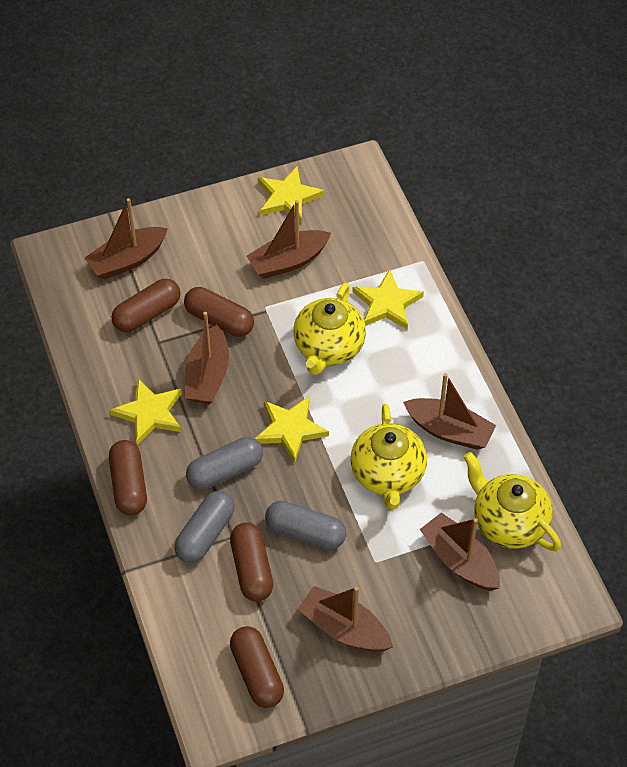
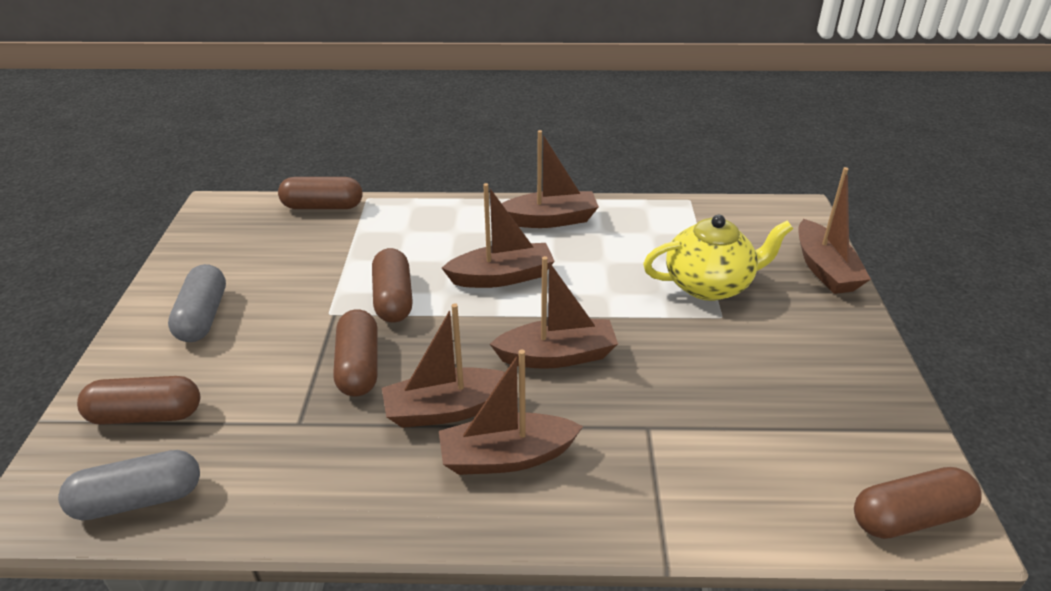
grey capsule: 3 -> 2
yellow star: 4 -> 0
yellow teapot: 3 -> 1

